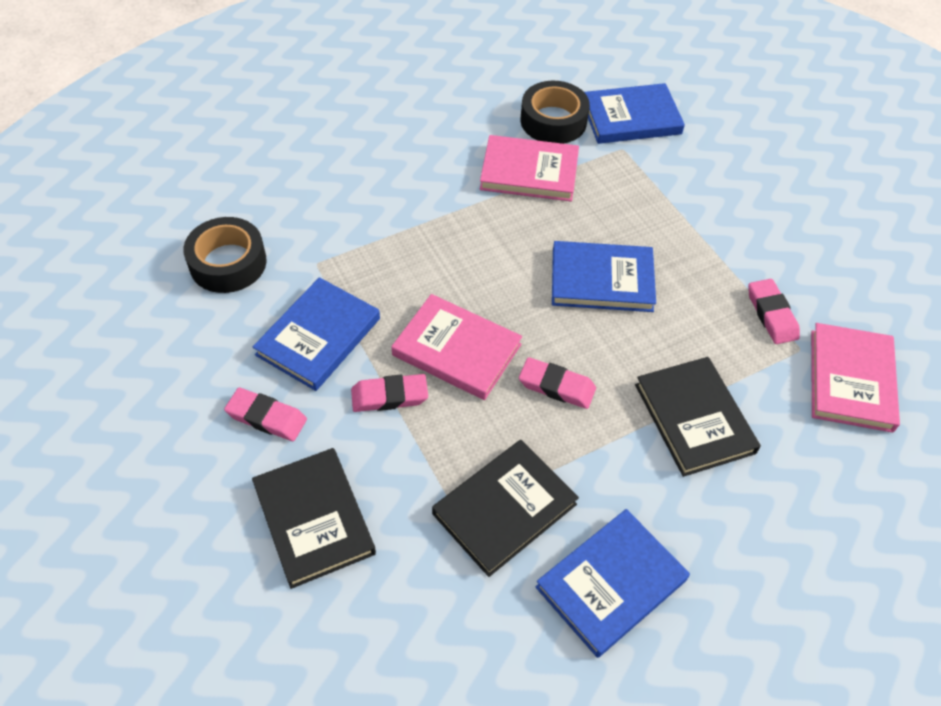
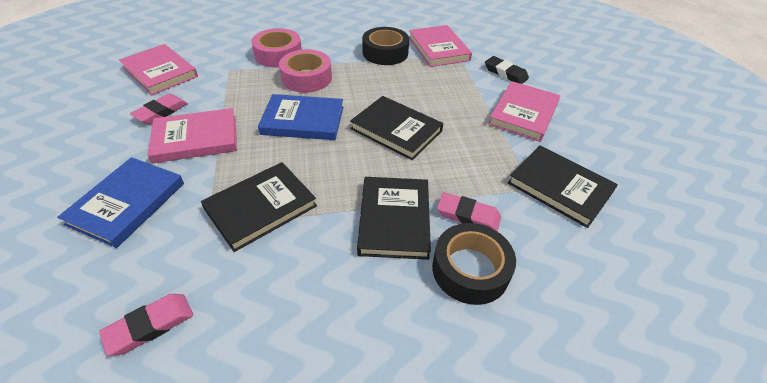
black book: 3 -> 4
black eraser: 0 -> 1
blue book: 4 -> 2
pink book: 3 -> 4
pink eraser: 4 -> 3
pink tape: 0 -> 2

